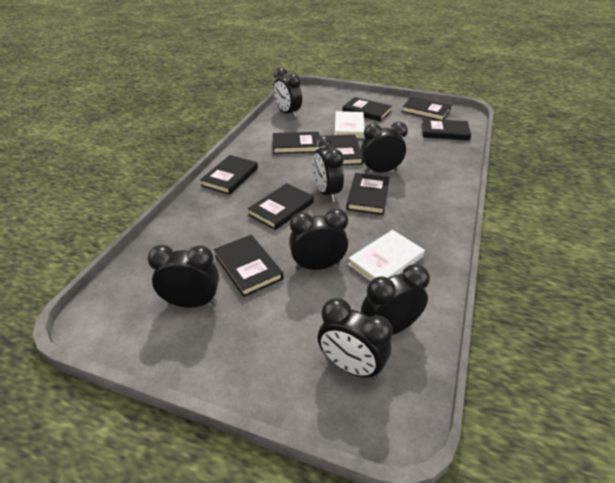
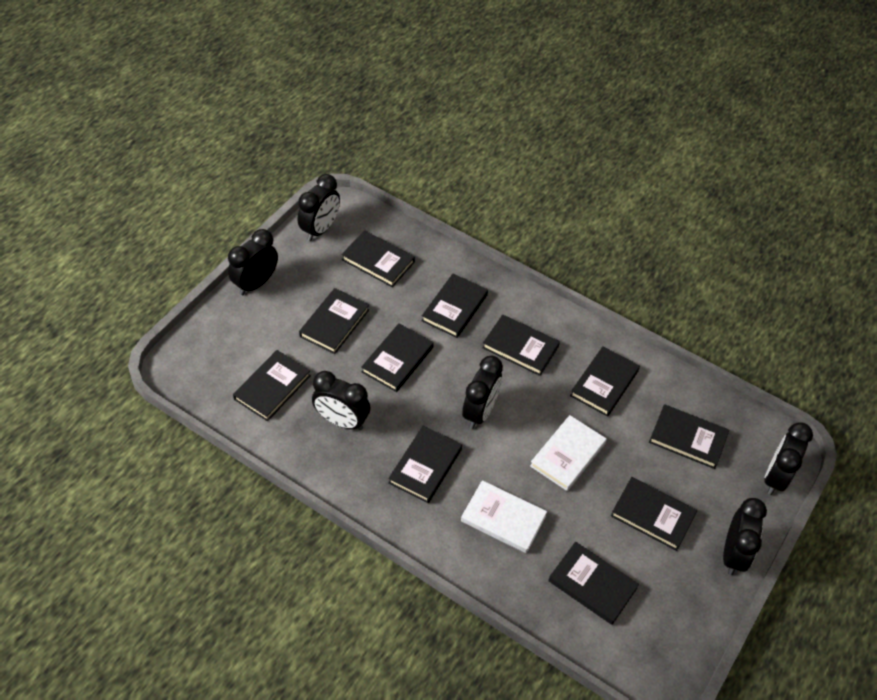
black book: 9 -> 11
black clock: 7 -> 6

